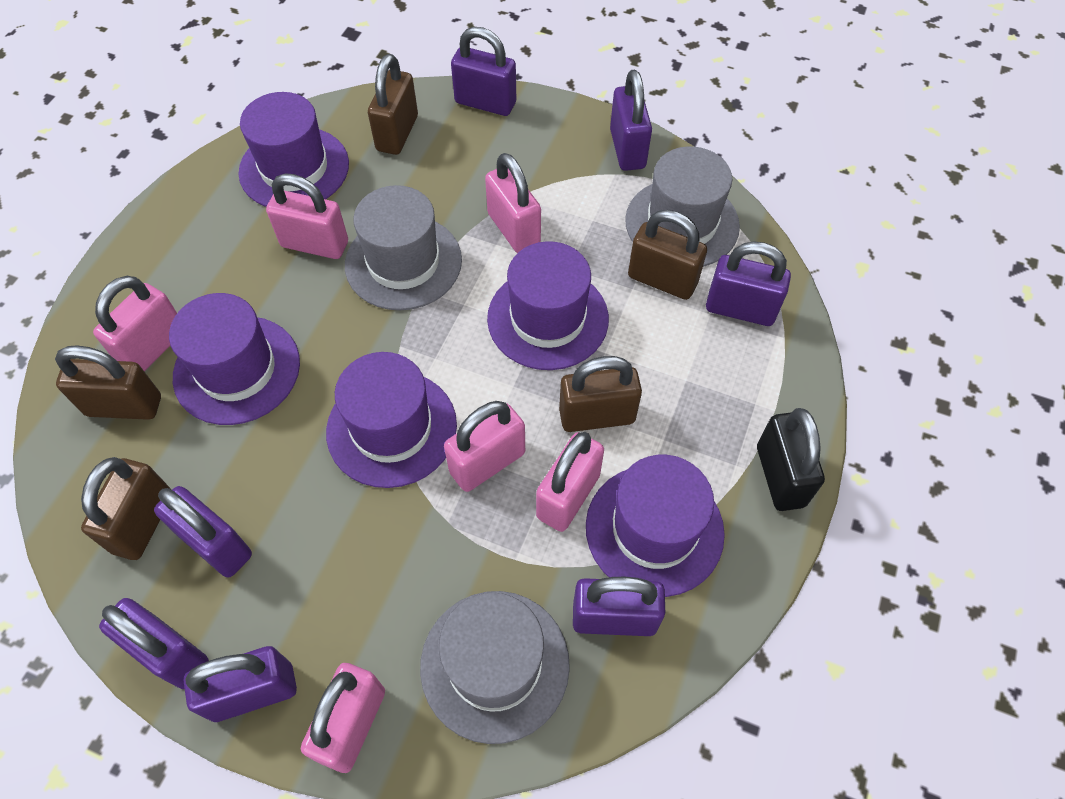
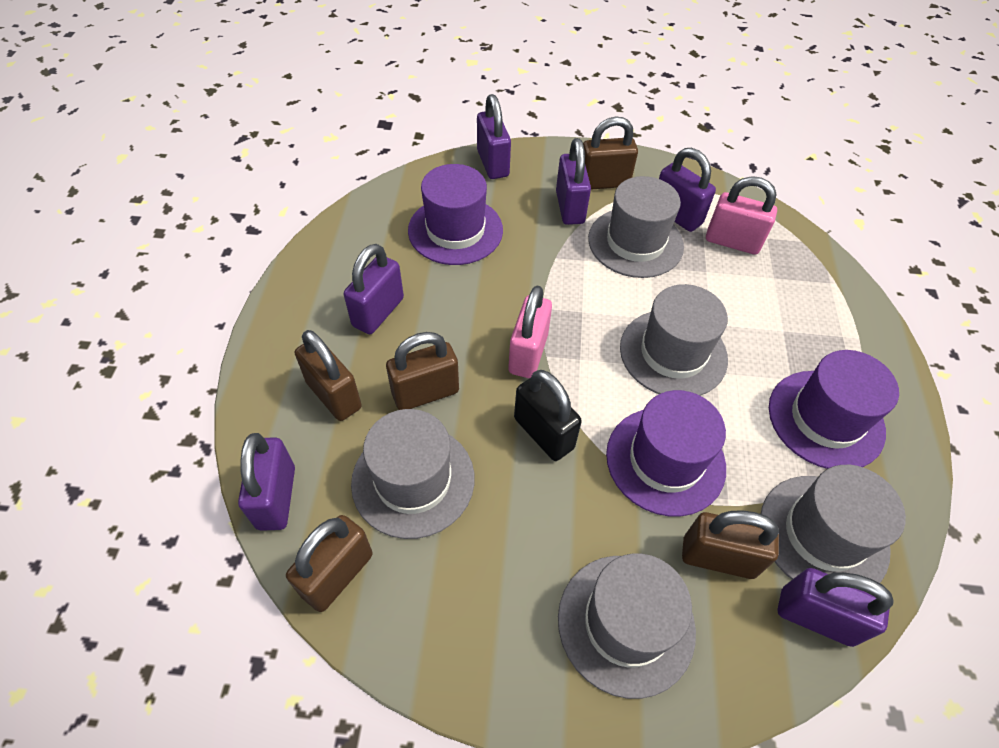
grey hat: 3 -> 5
pink padlock: 6 -> 2
purple hat: 5 -> 3
purple padlock: 7 -> 6

